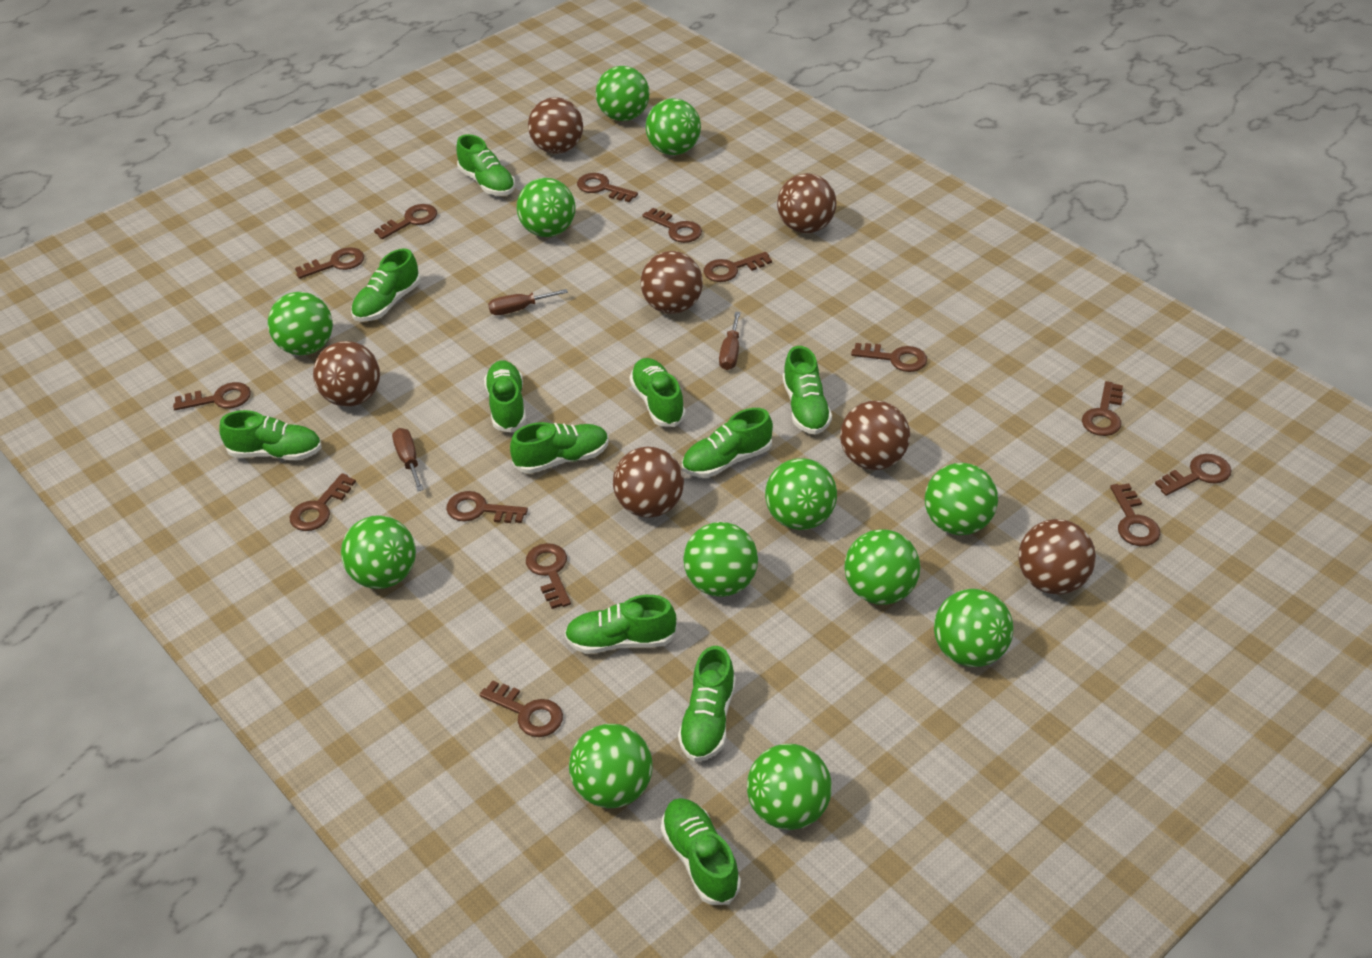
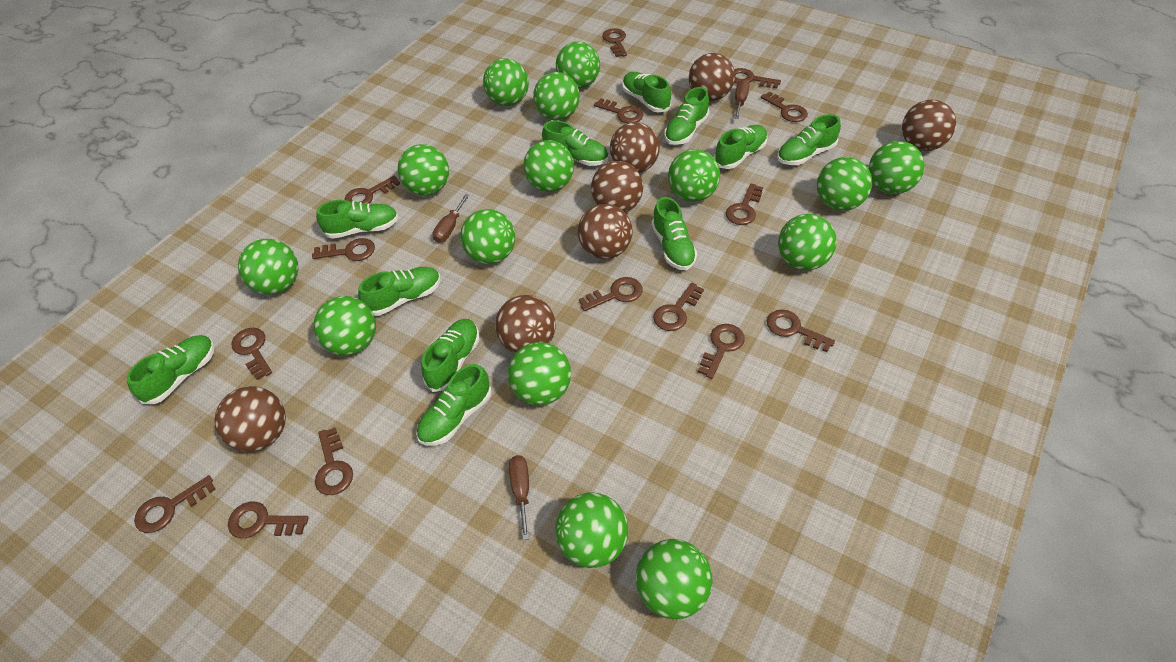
brown key: 14 -> 15
green ball: 12 -> 15

